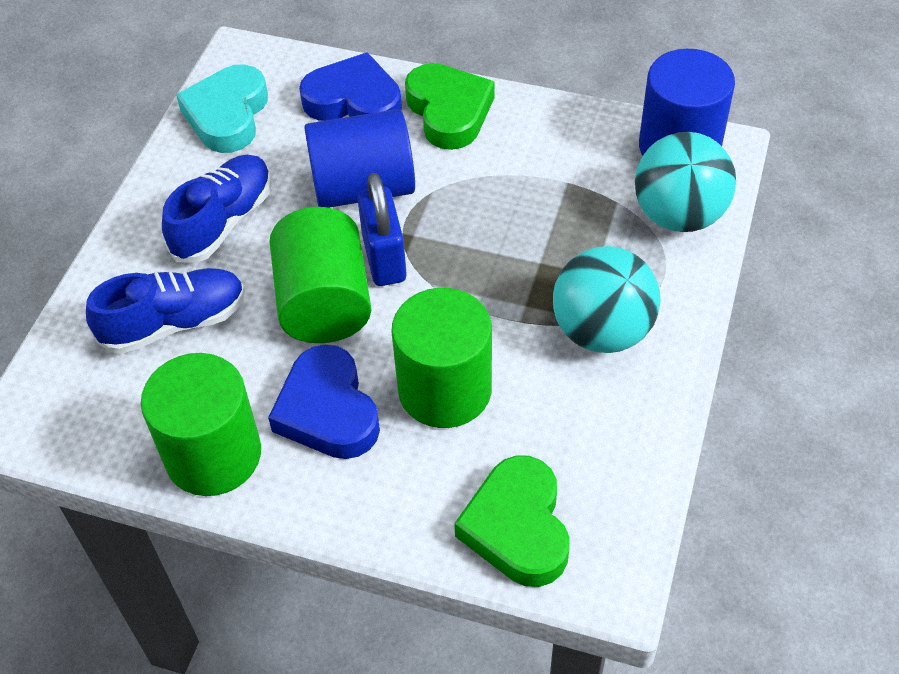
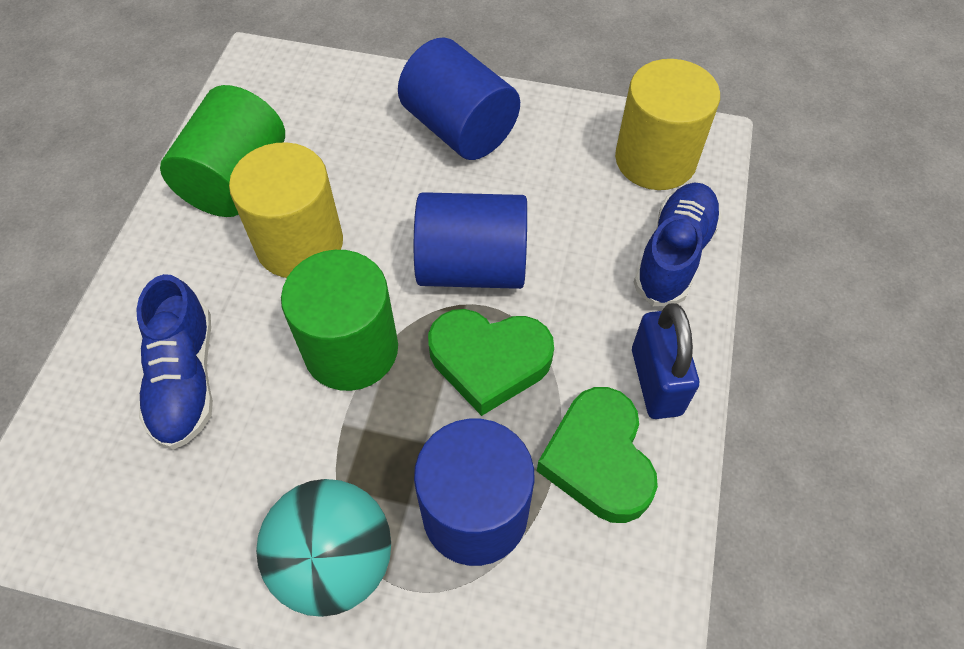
blue cylinder: 2 -> 3
blue heart: 2 -> 0
green cylinder: 3 -> 2
turquoise ball: 2 -> 1
turquoise heart: 1 -> 0
yellow cylinder: 0 -> 2

